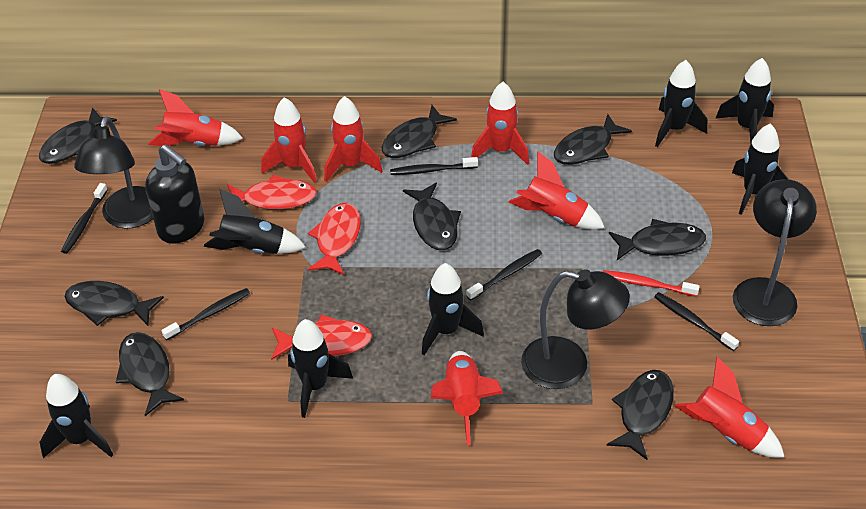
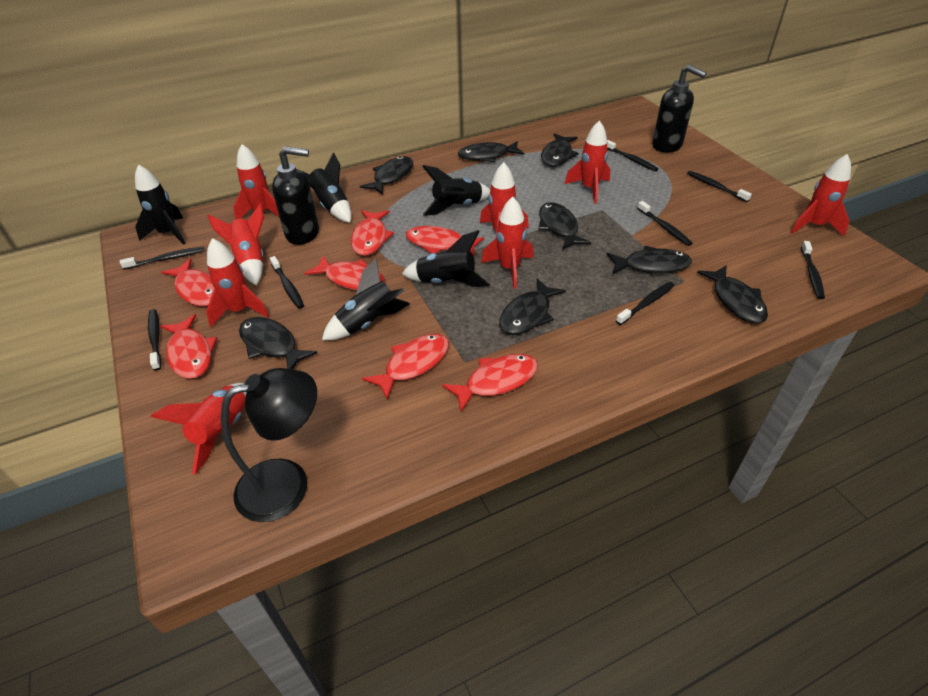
black lamp: 3 -> 1
black rocket: 7 -> 5
black soap dispenser: 1 -> 2
black toothbrush: 5 -> 8
red fish: 3 -> 7
red rocket: 7 -> 8
red toothbrush: 1 -> 0

